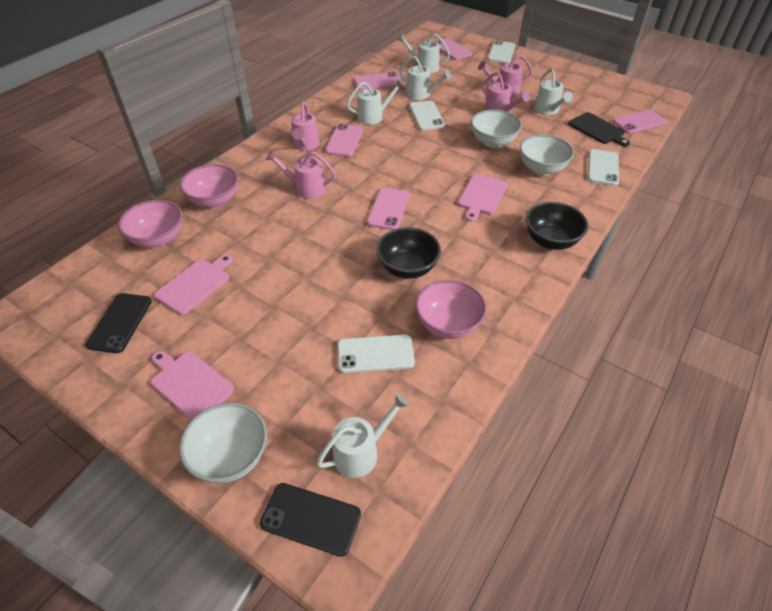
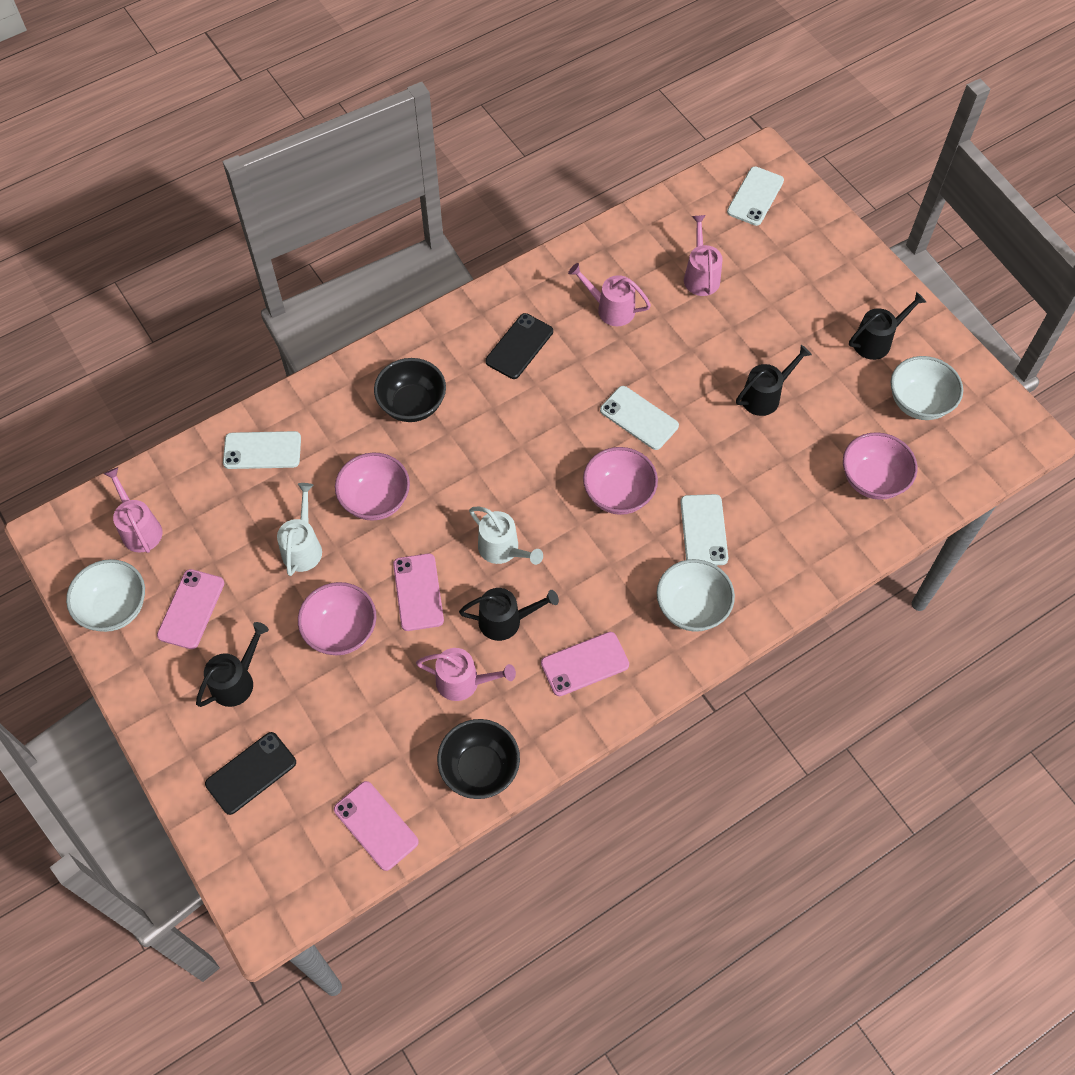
black cutting board: 1 -> 0
black watering can: 0 -> 4
pink bowl: 3 -> 4
pink cutting board: 3 -> 0
pink phone: 5 -> 4
white watering can: 5 -> 2

